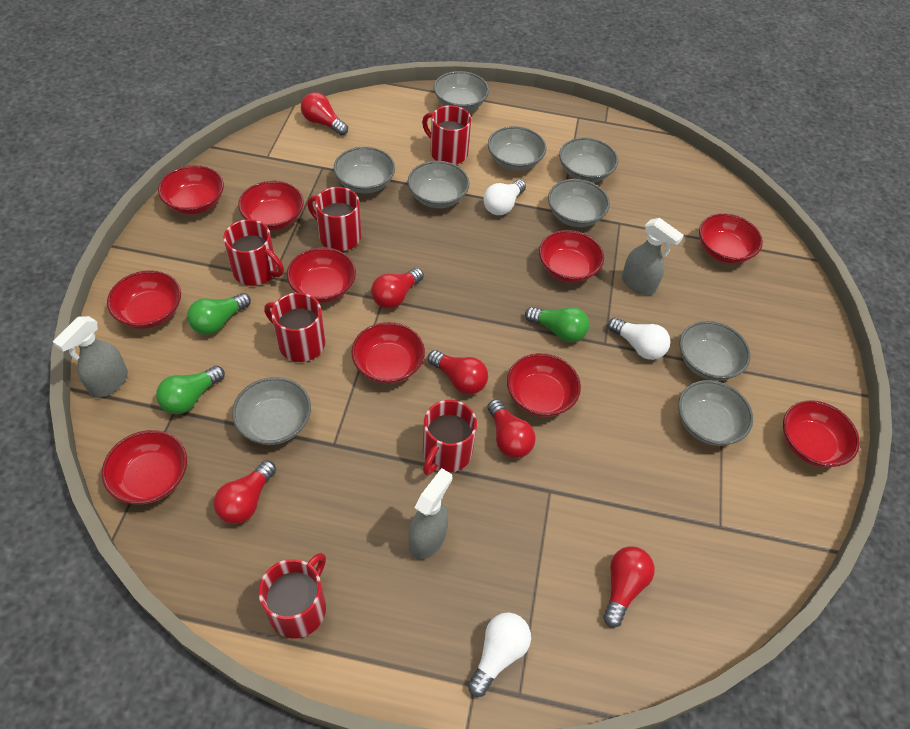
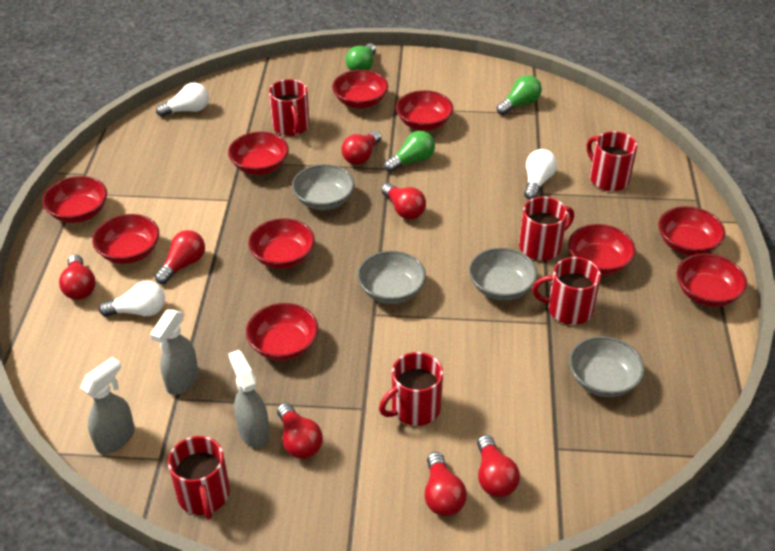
grey bowl: 9 -> 4
red light bulb: 6 -> 7

